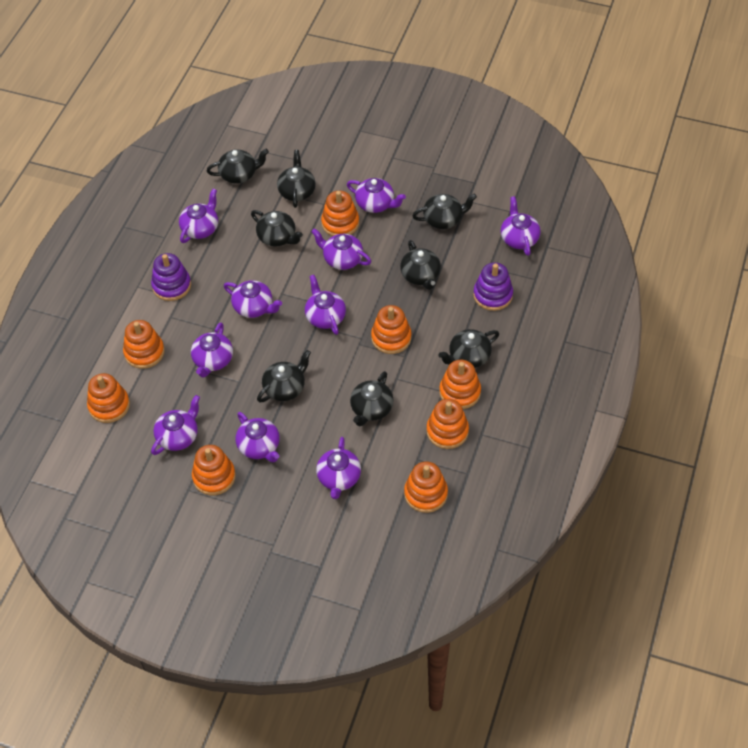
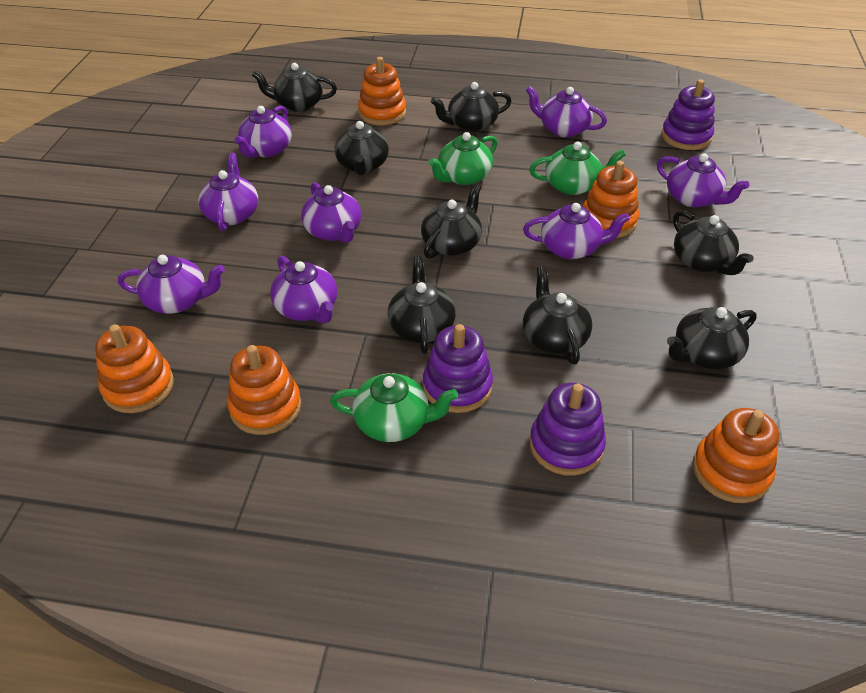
green teapot: 0 -> 3
orange stacking toy: 8 -> 5
purple stacking toy: 2 -> 3
purple teapot: 10 -> 8

